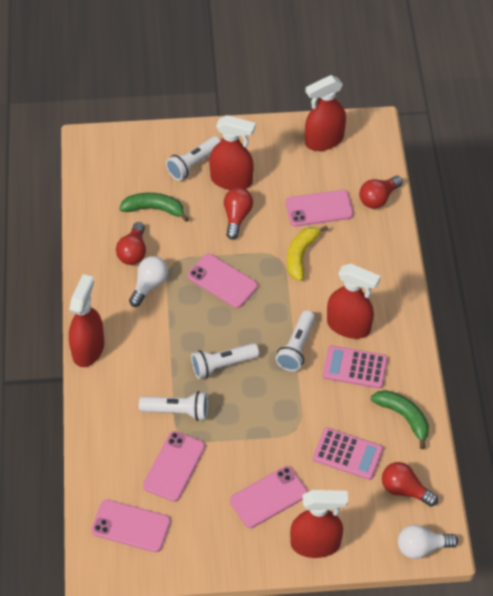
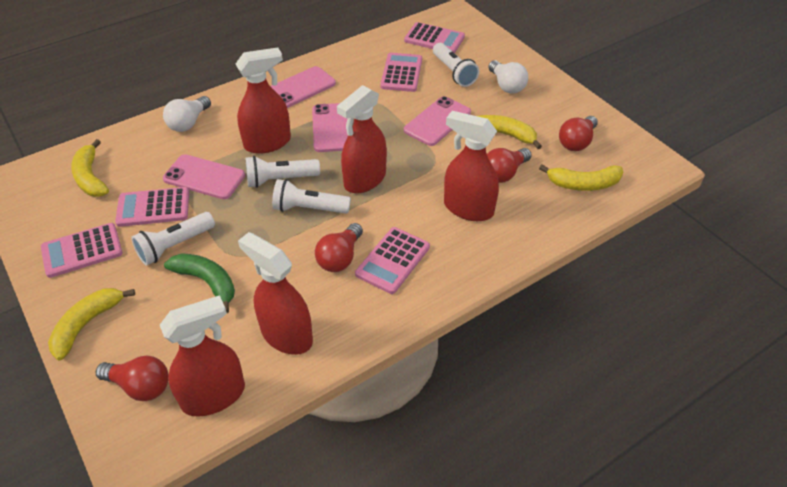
green banana: 2 -> 1
pink calculator: 2 -> 5
pink phone: 5 -> 4
yellow banana: 1 -> 4

